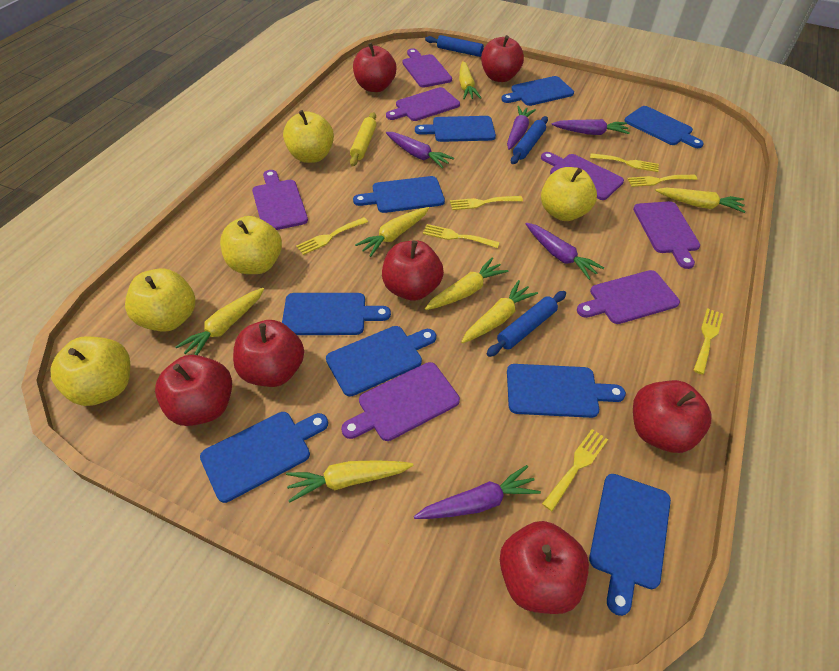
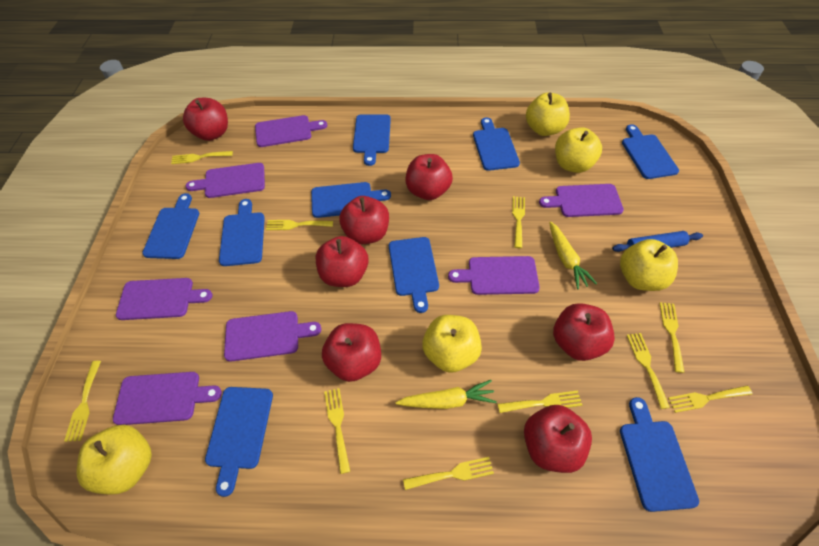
blue rolling pin: 3 -> 1
purple carrot: 5 -> 0
yellow carrot: 7 -> 2
yellow fork: 7 -> 10
yellow rolling pin: 1 -> 0

